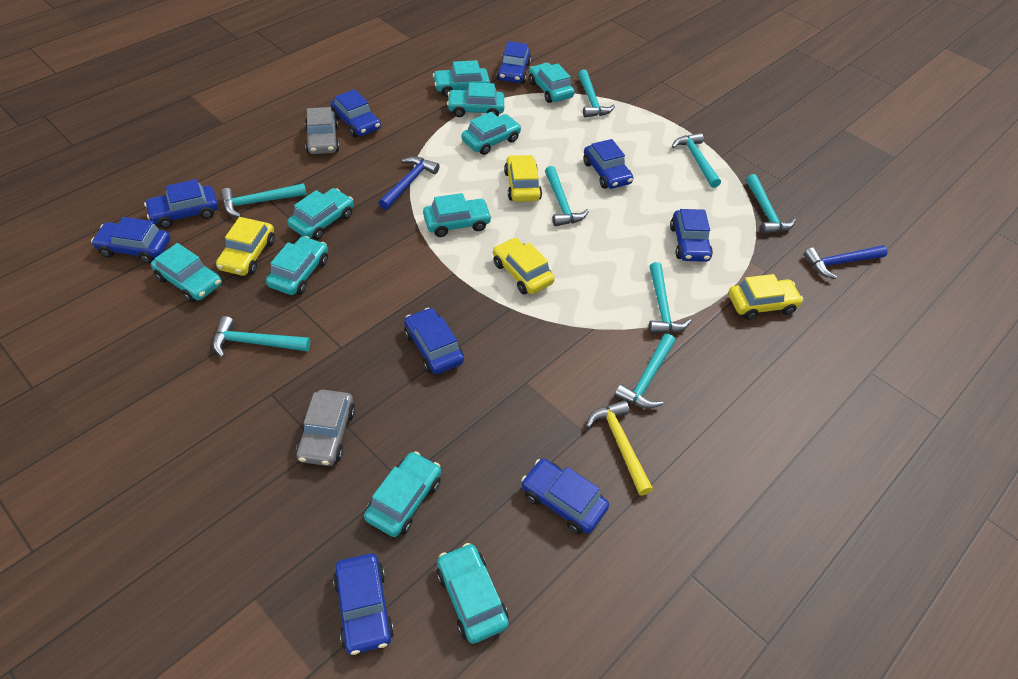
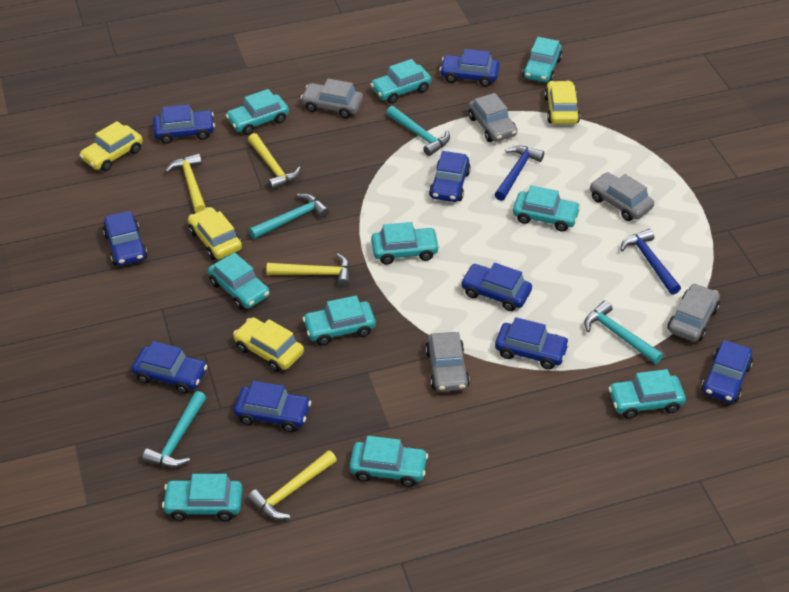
grey car: 2 -> 5
turquoise hammer: 8 -> 4
yellow hammer: 1 -> 4

